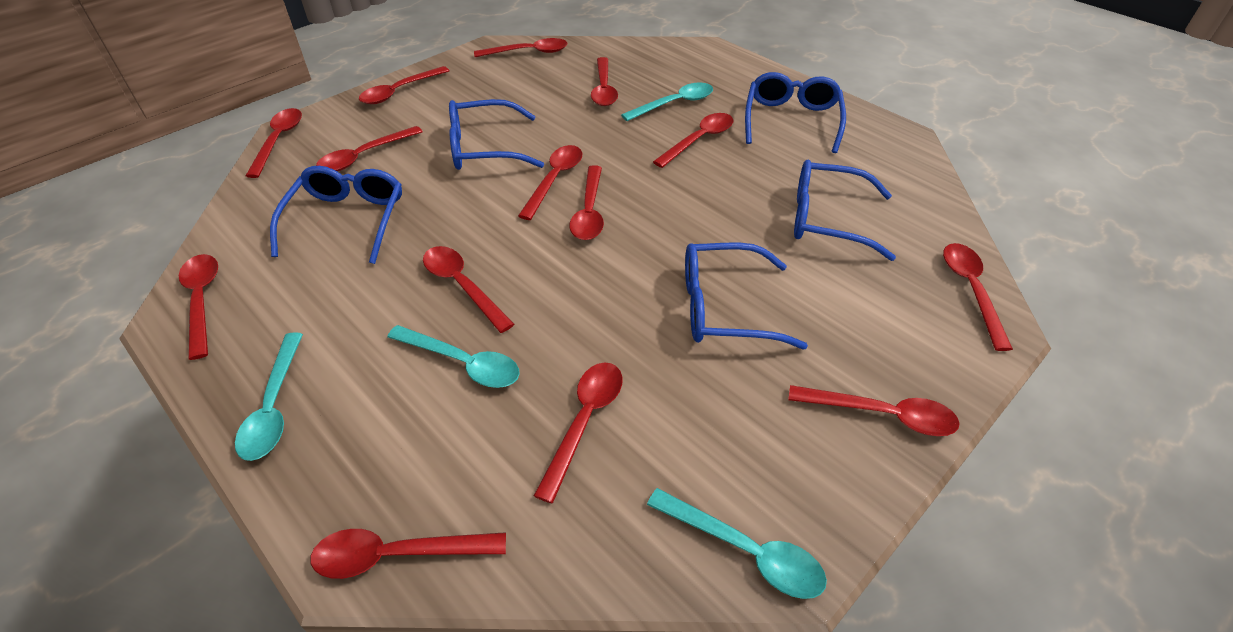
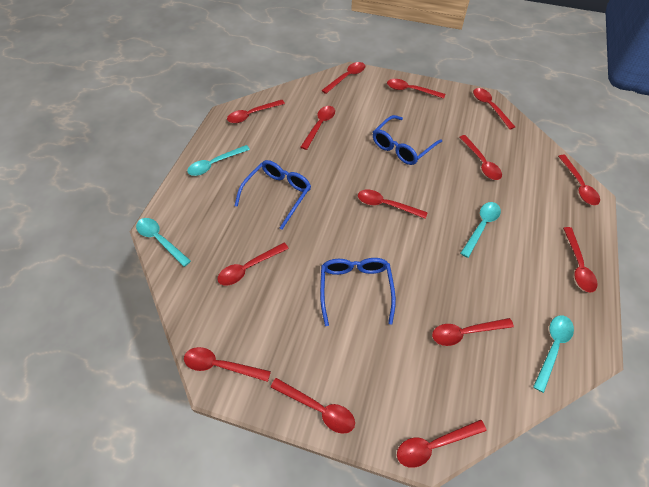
blue glasses: 5 -> 3

